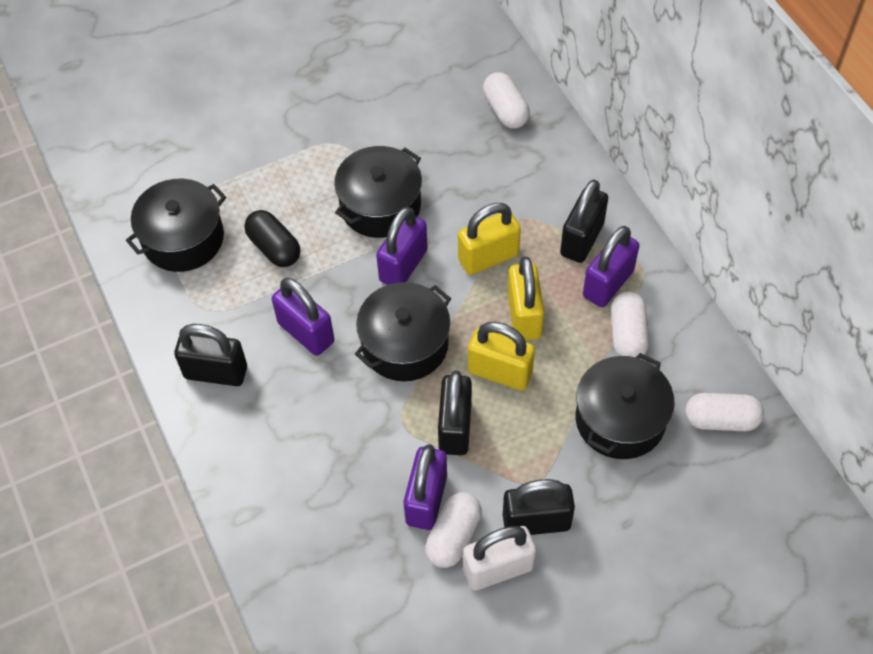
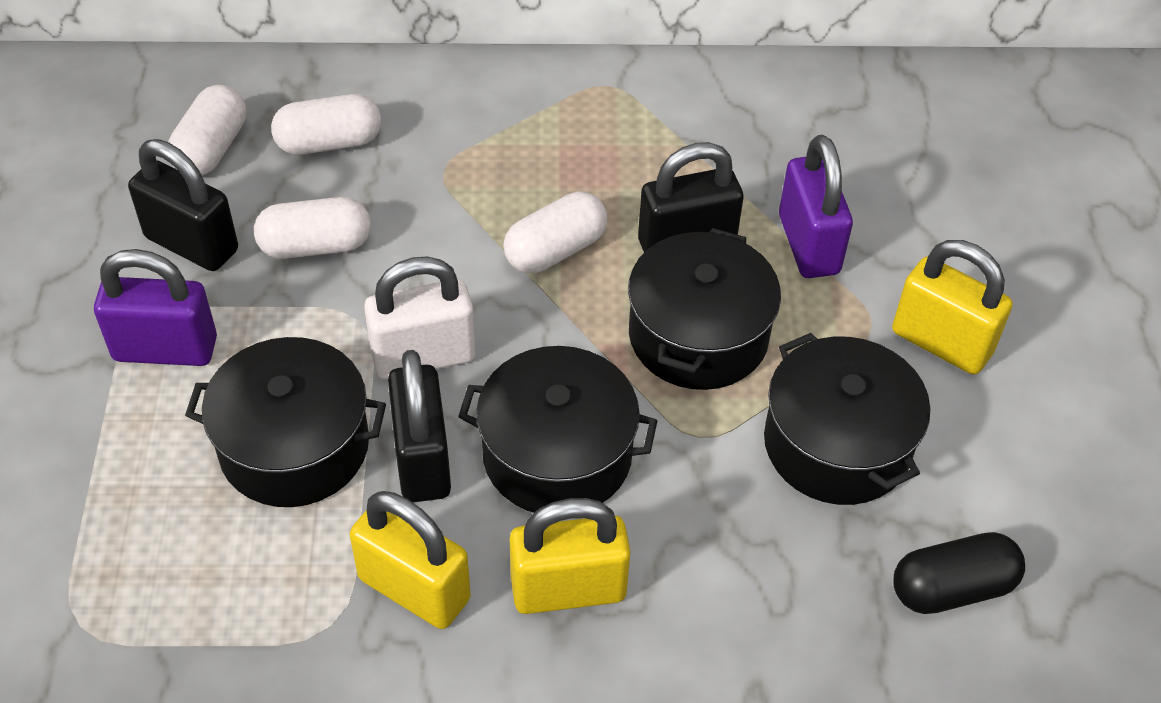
black padlock: 4 -> 3
purple padlock: 4 -> 2

